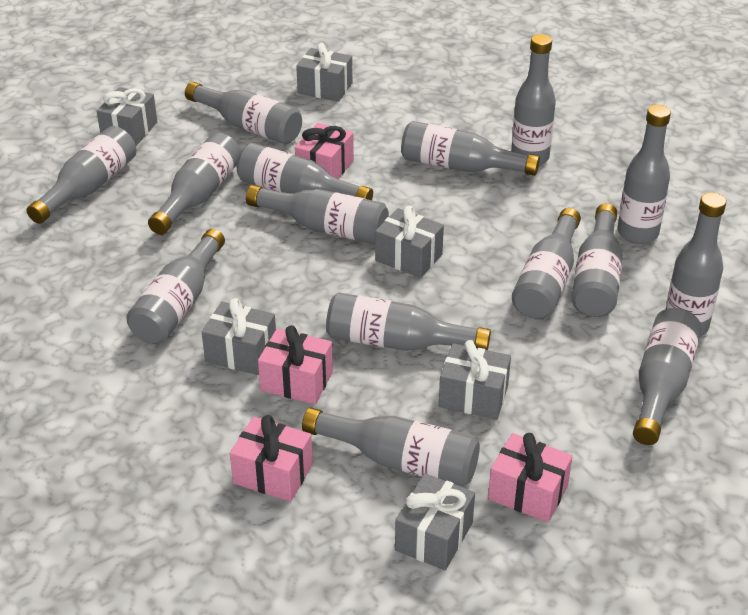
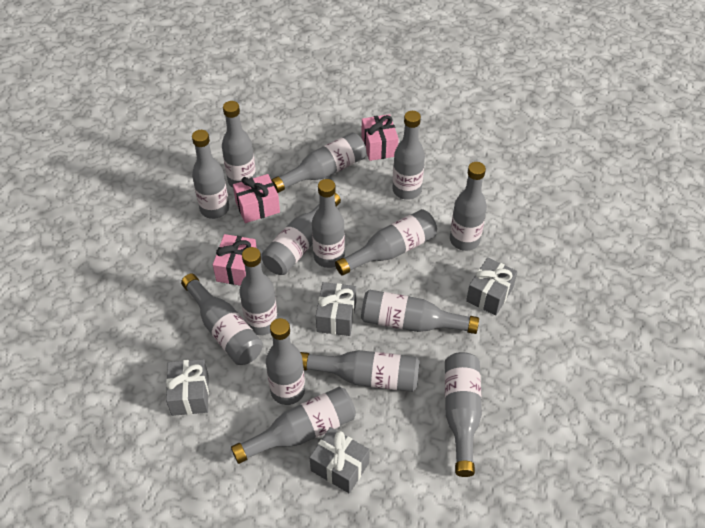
grey gift: 6 -> 4
pink gift: 4 -> 3

